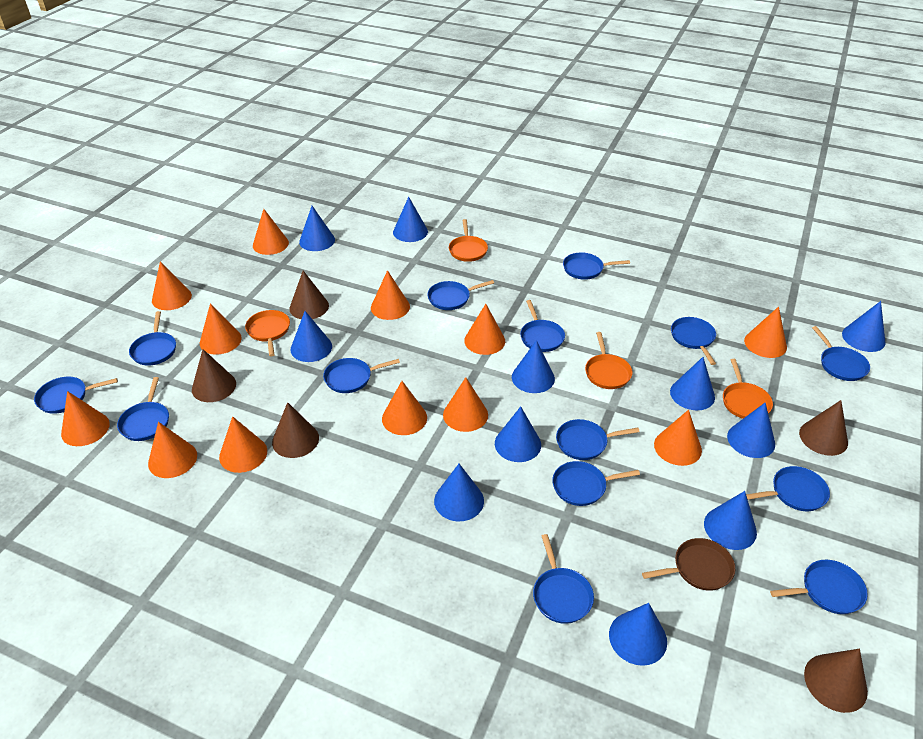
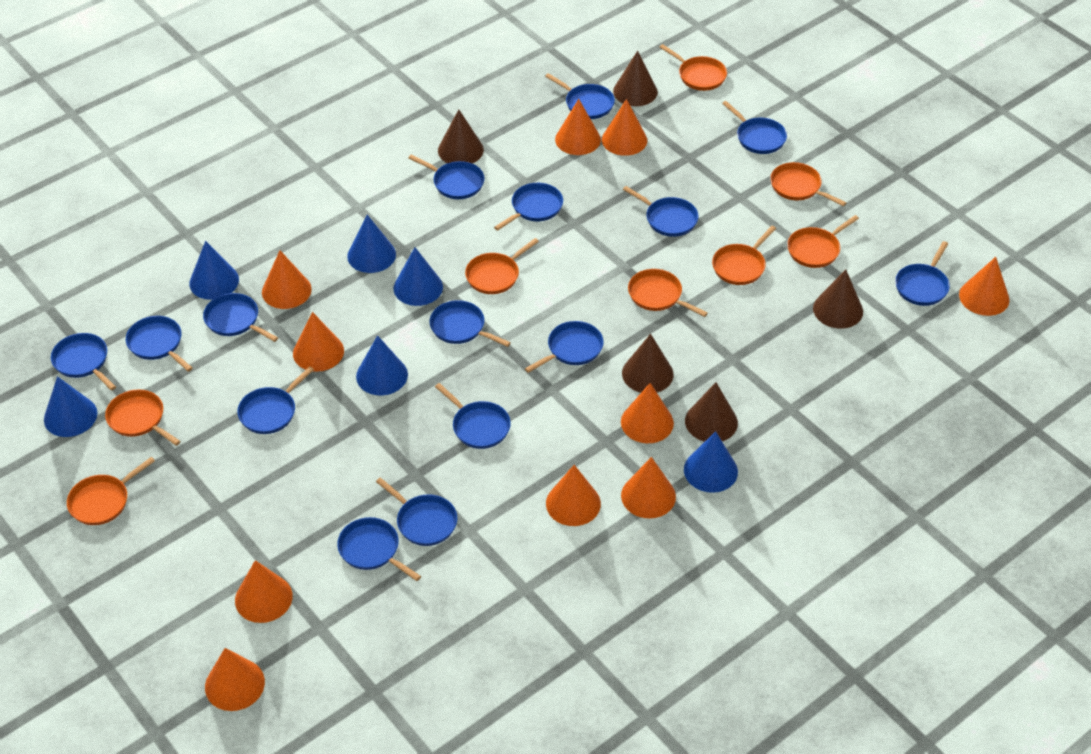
blue cone: 11 -> 6
blue pan: 14 -> 15
brown pan: 1 -> 0
orange cone: 12 -> 10
orange pan: 4 -> 8

